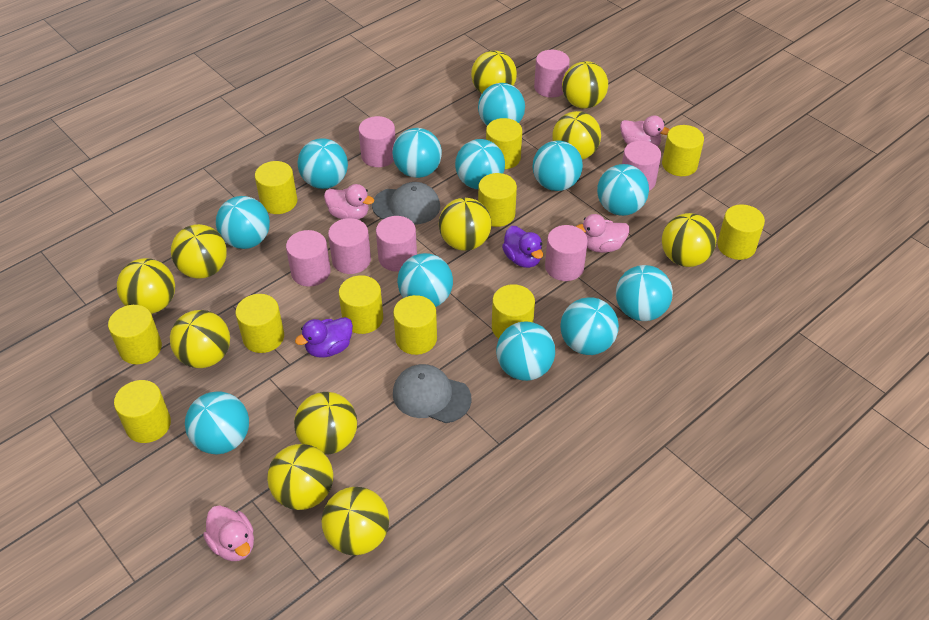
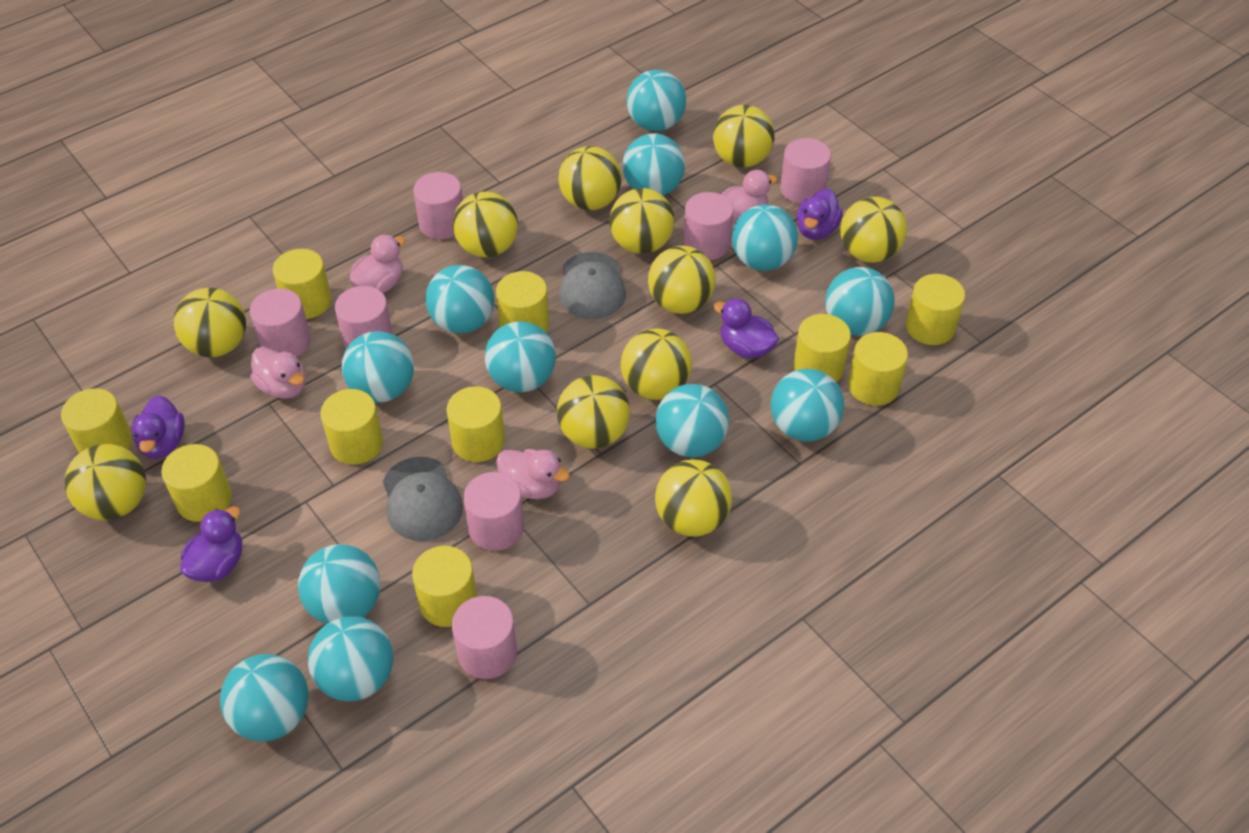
purple duck: 2 -> 4
yellow cylinder: 11 -> 10

